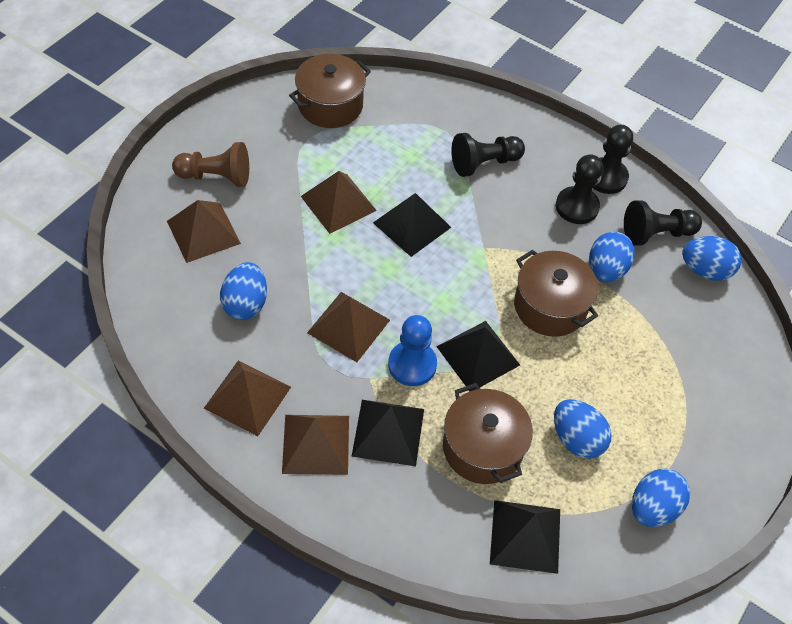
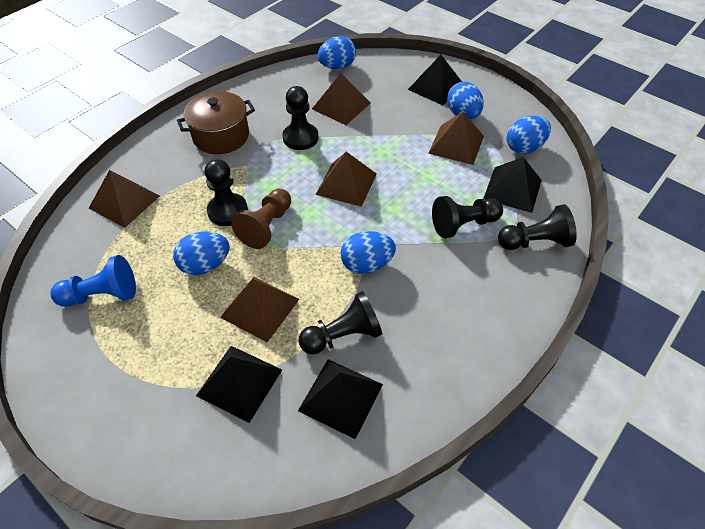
black pawn: 4 -> 5
brown pot: 3 -> 1

